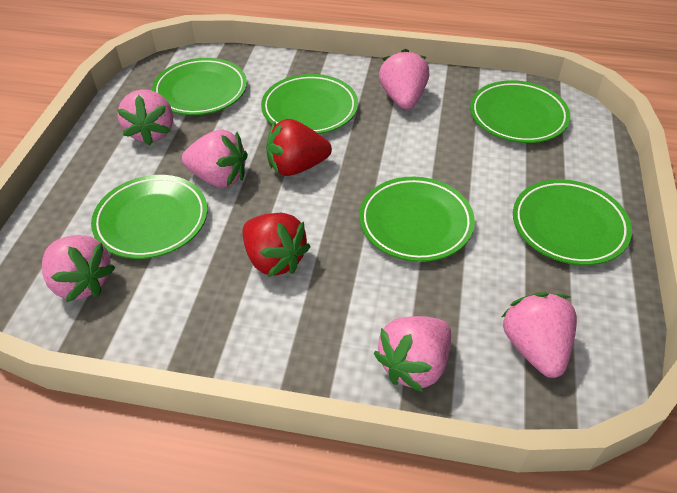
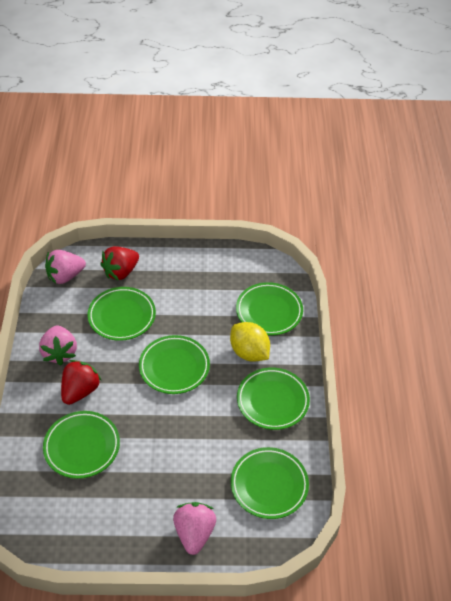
pink strawberry: 6 -> 3
yellow lemon: 0 -> 1

